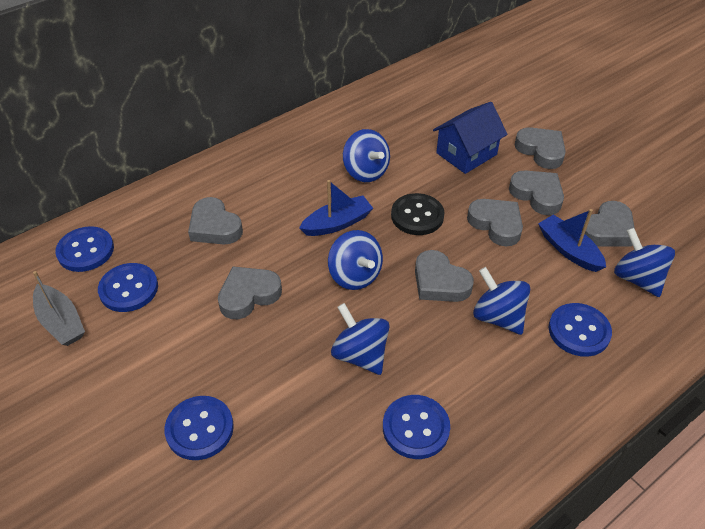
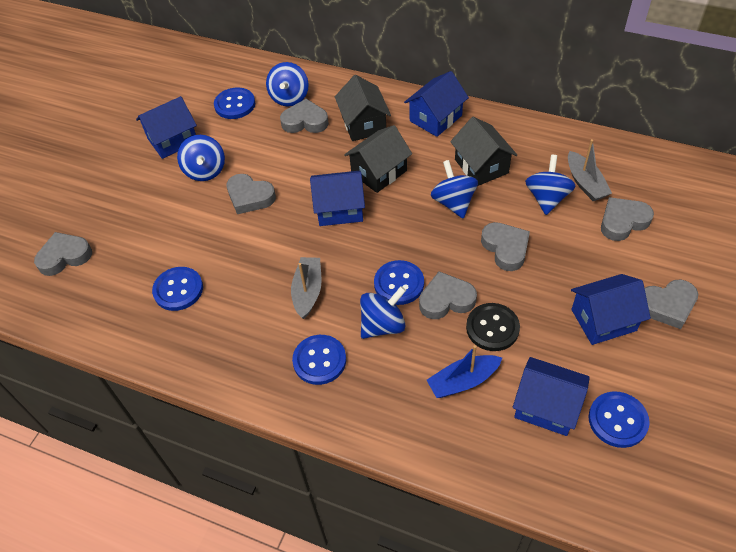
black house: 0 -> 3
blue boat: 2 -> 1
blue house: 1 -> 5
grey boat: 1 -> 2

